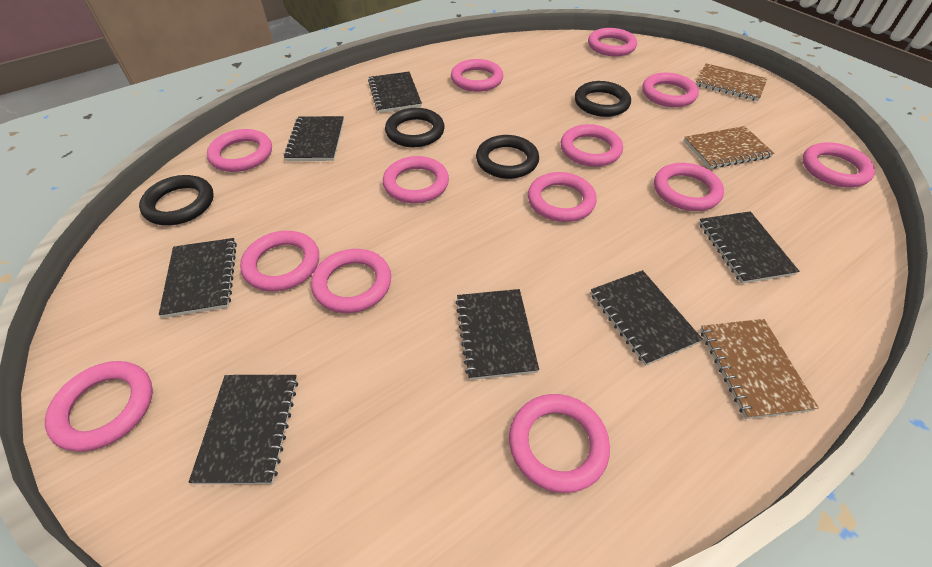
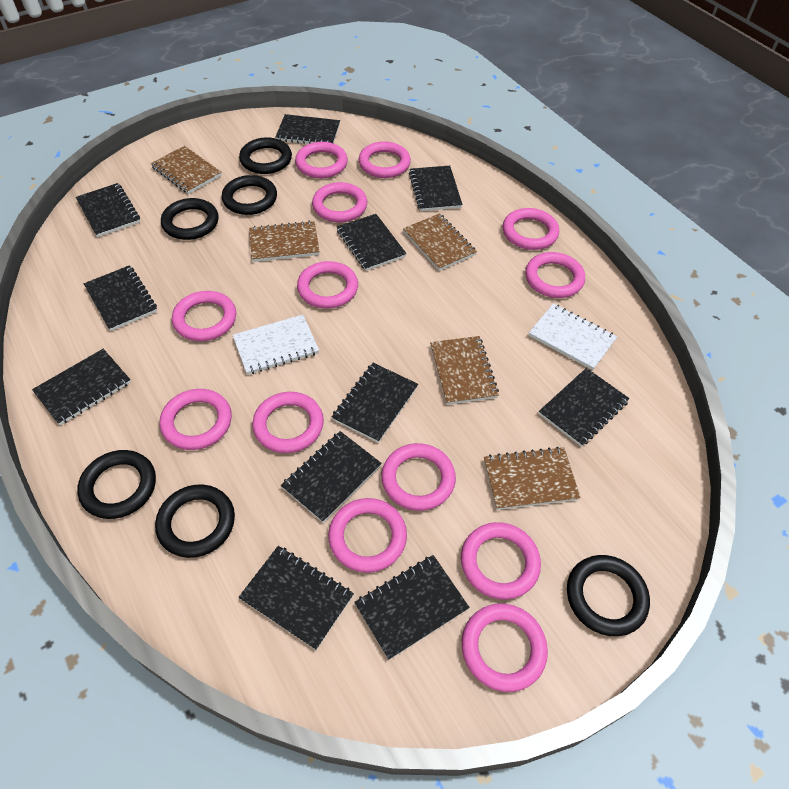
black notebook: 7 -> 11
black ring: 4 -> 6
brown notebook: 3 -> 5
white notebook: 0 -> 2

